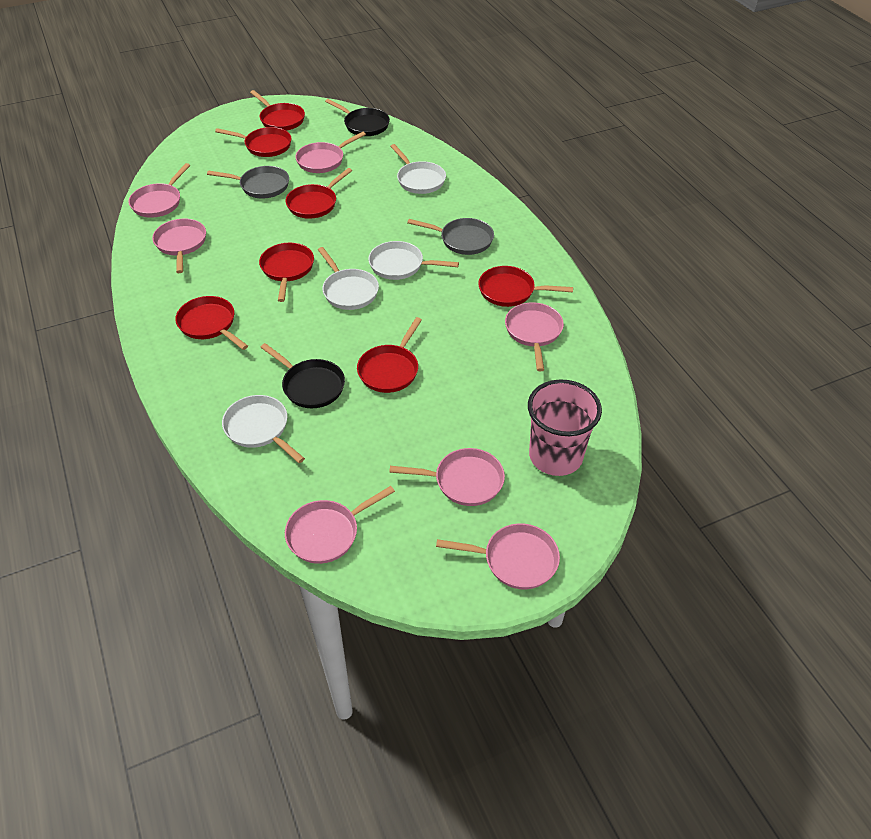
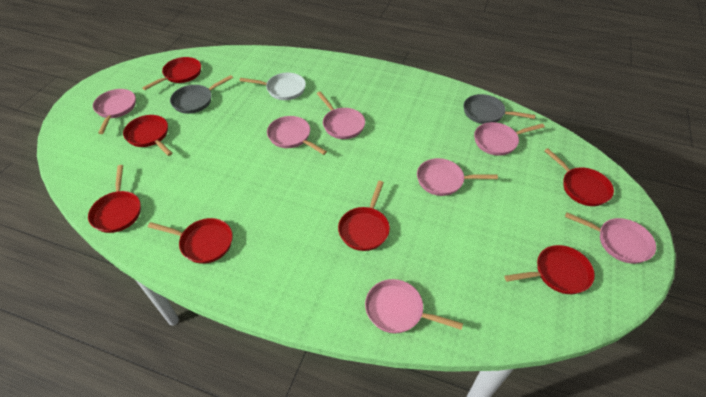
black pan: 2 -> 0
pink cup: 1 -> 0
white pan: 4 -> 1

